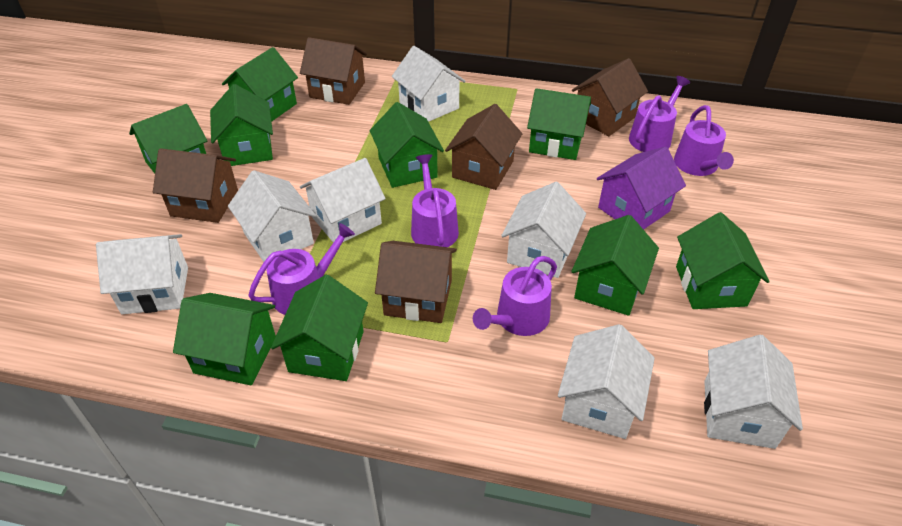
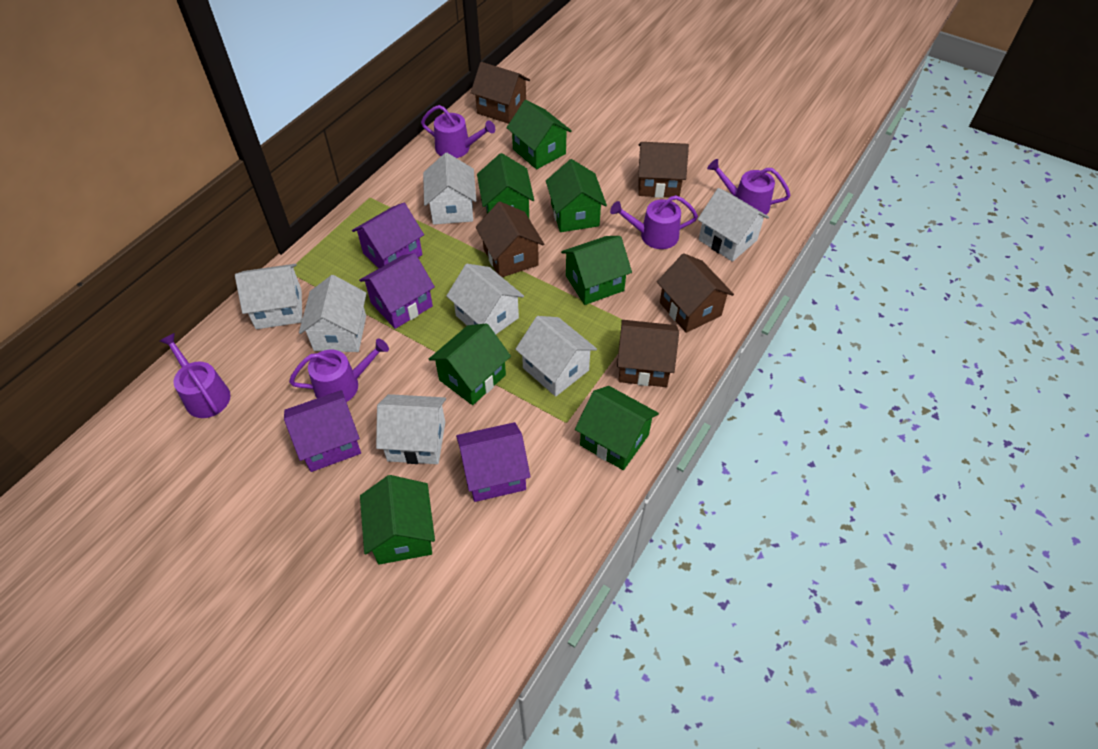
green house: 9 -> 7
purple house: 1 -> 4

